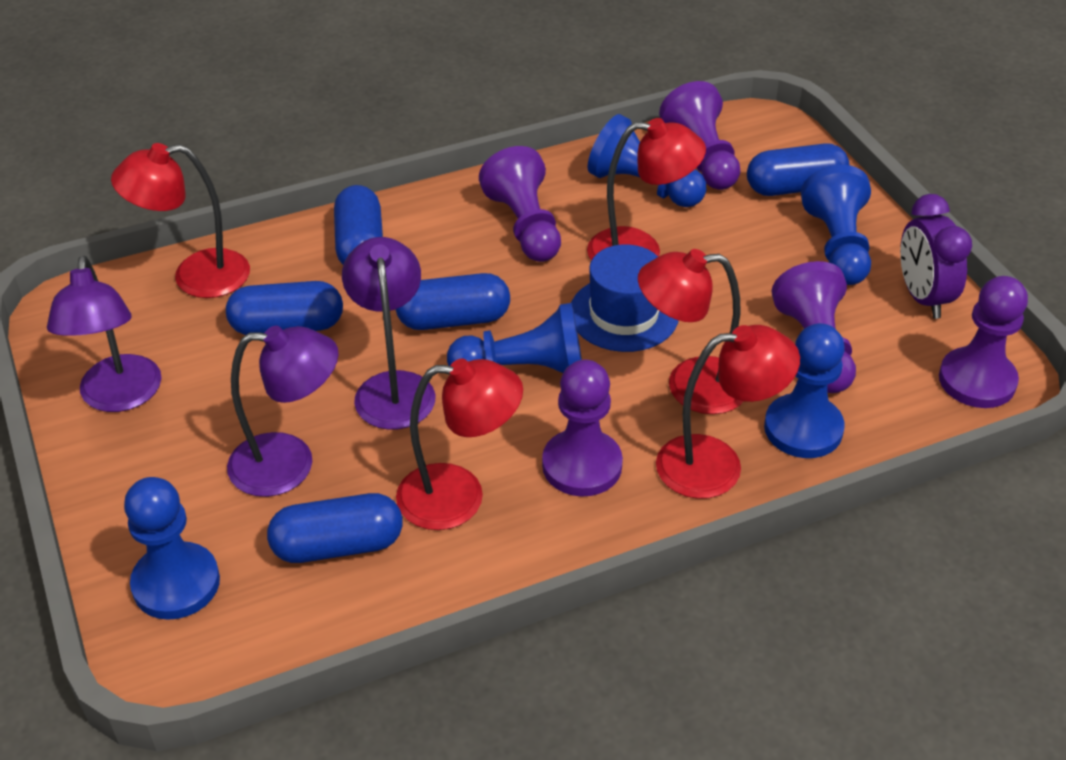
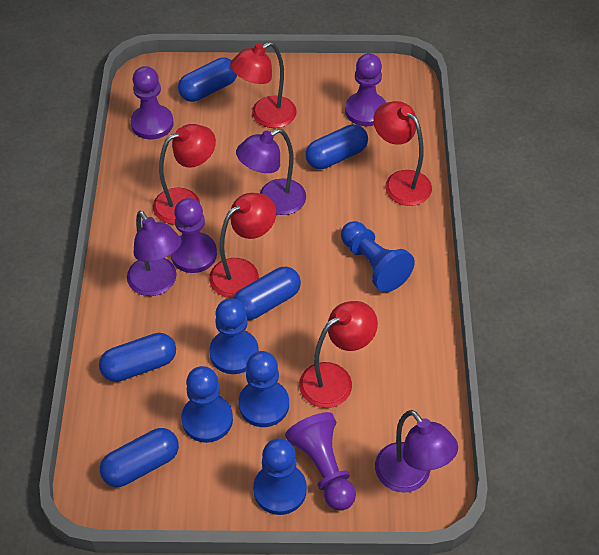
blue hat: 1 -> 0
purple clock: 1 -> 0
purple pawn: 5 -> 4

